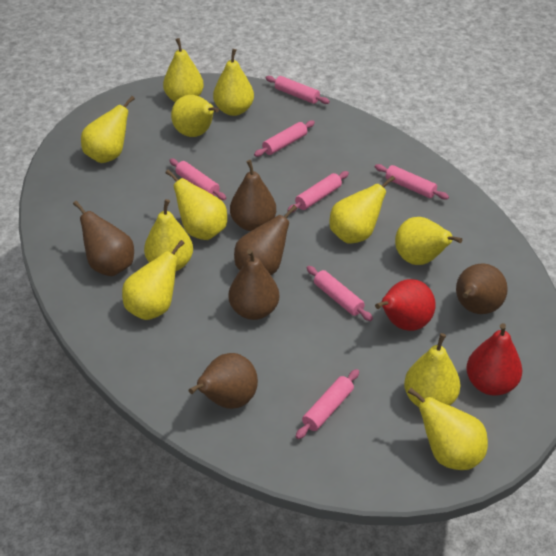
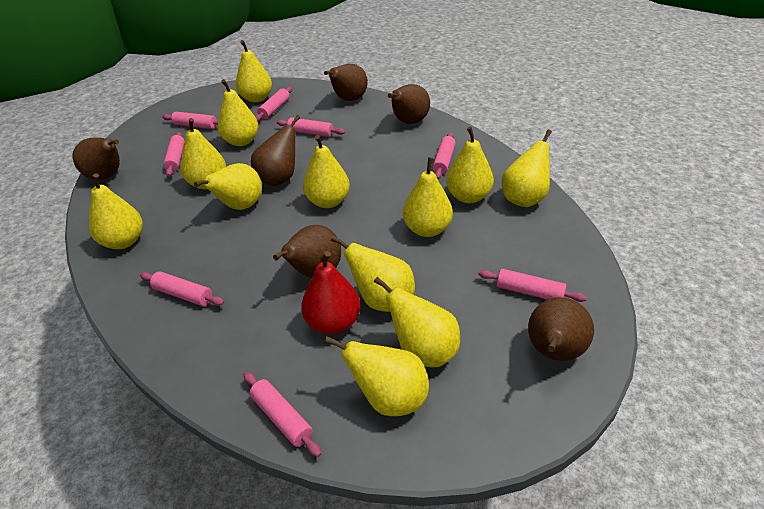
pink rolling pin: 7 -> 8
red pear: 2 -> 1
yellow pear: 11 -> 12

